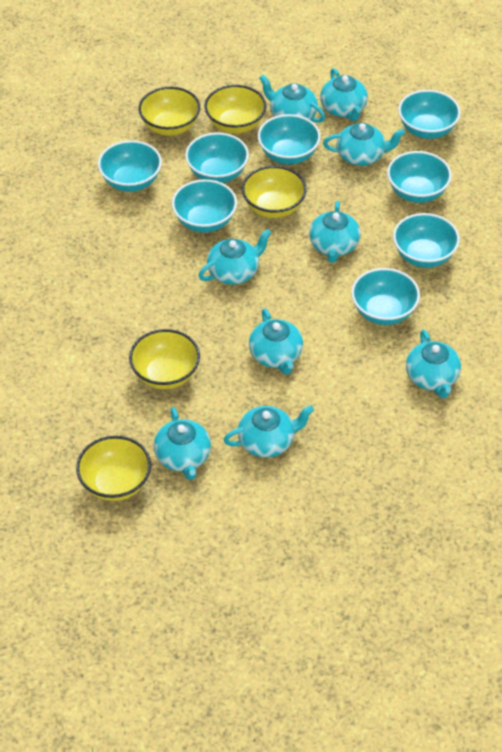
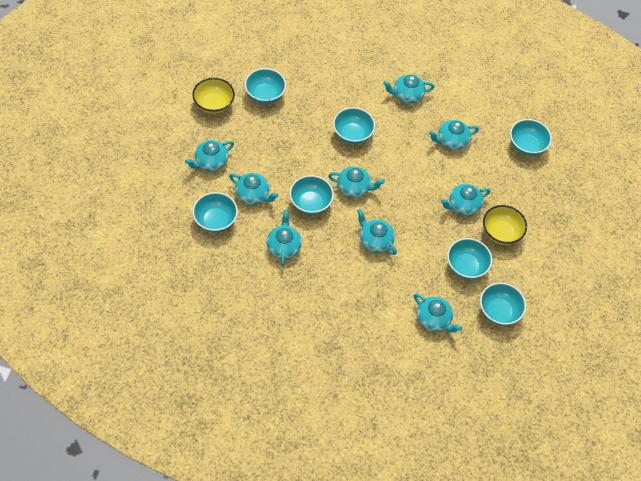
turquoise bowl: 8 -> 7
yellow bowl: 5 -> 2

